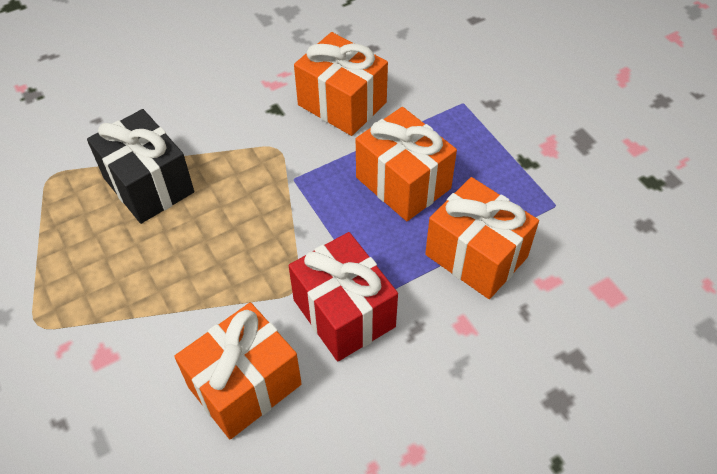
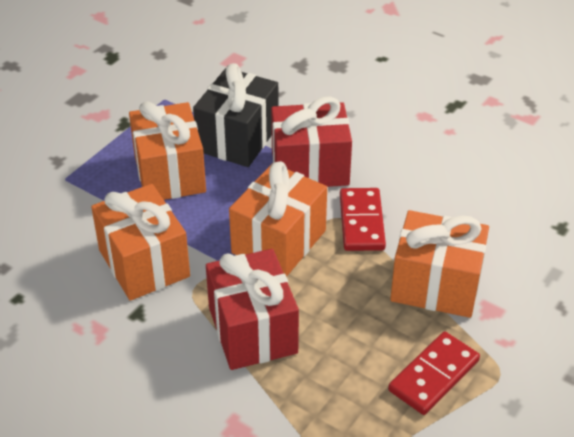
red domino: 0 -> 2
red gift: 1 -> 2

